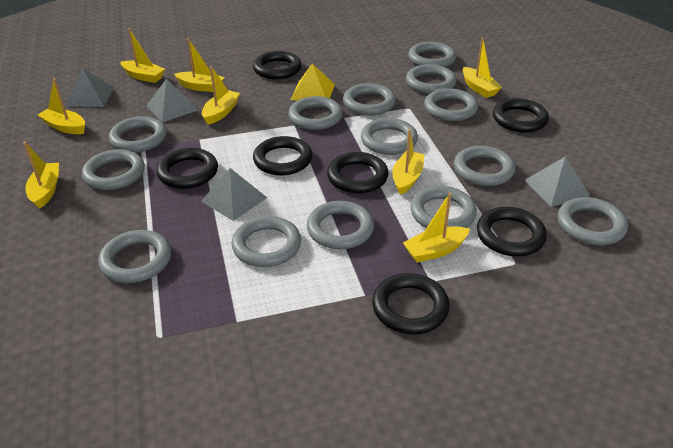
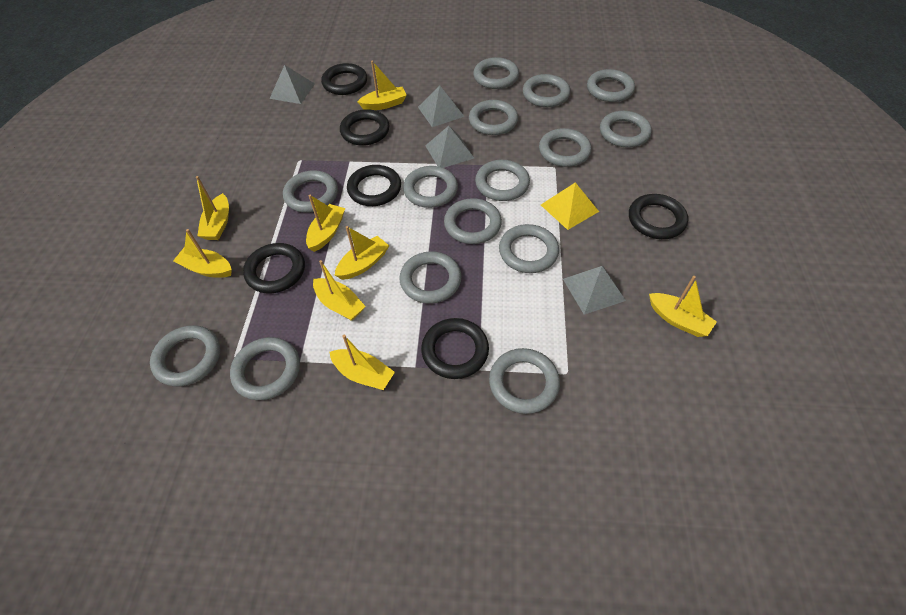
black ring: 7 -> 6
grey ring: 14 -> 15

